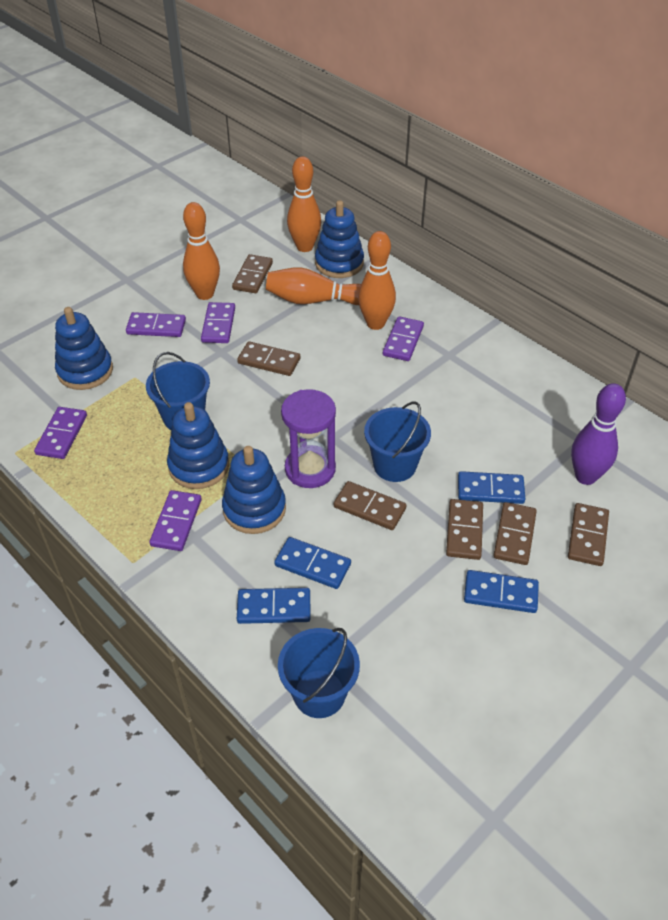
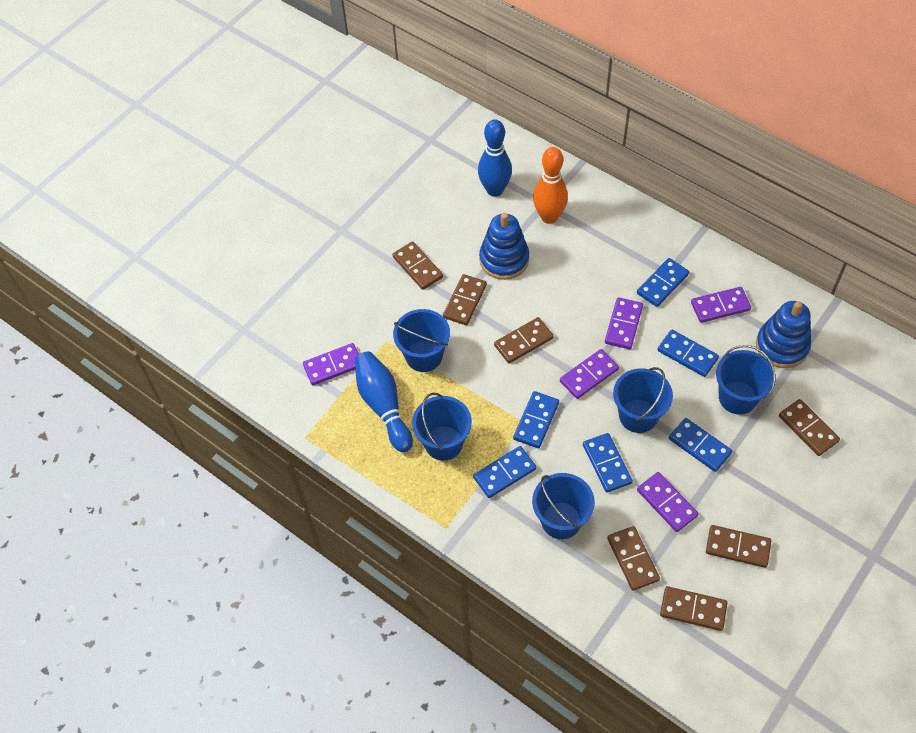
blue bowling pin: 0 -> 2
blue bucket: 3 -> 5
blue domino: 4 -> 6
blue stacking toy: 4 -> 2
brown domino: 6 -> 7
orange bowling pin: 4 -> 1
purple bowling pin: 1 -> 0
purple hourglass: 1 -> 0

